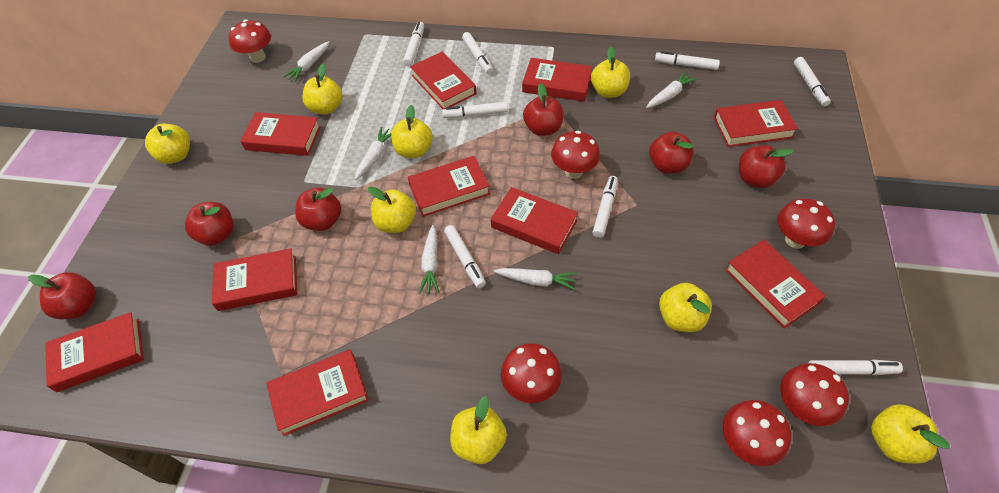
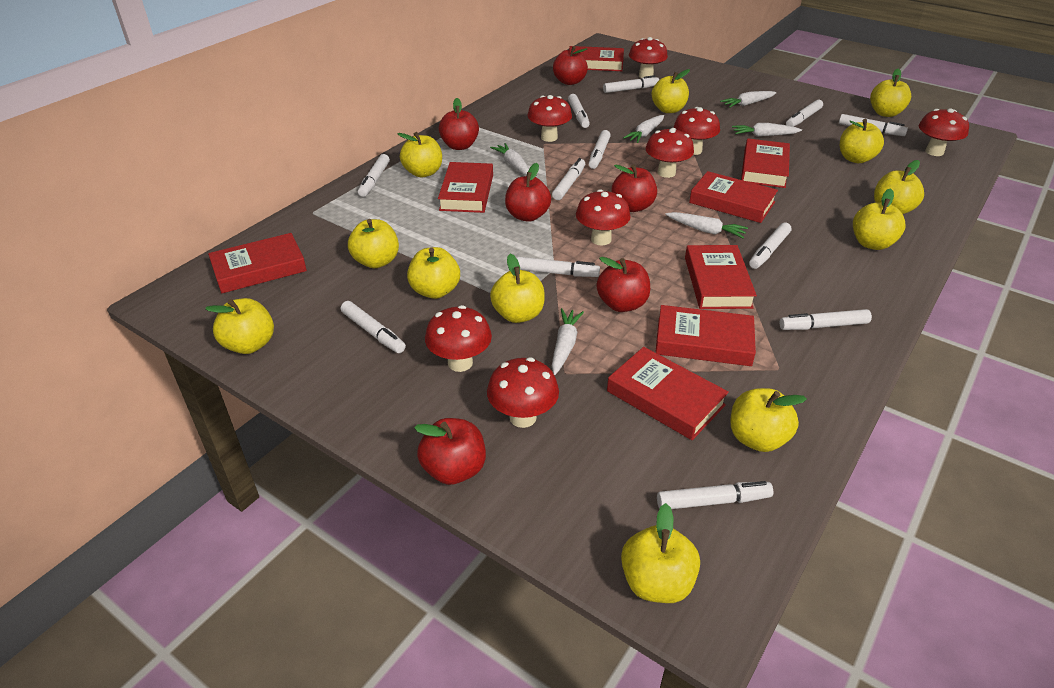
red book: 10 -> 8
red mushroom: 6 -> 8
white carrot: 5 -> 6
white marker: 8 -> 12
yellow apple: 8 -> 12

